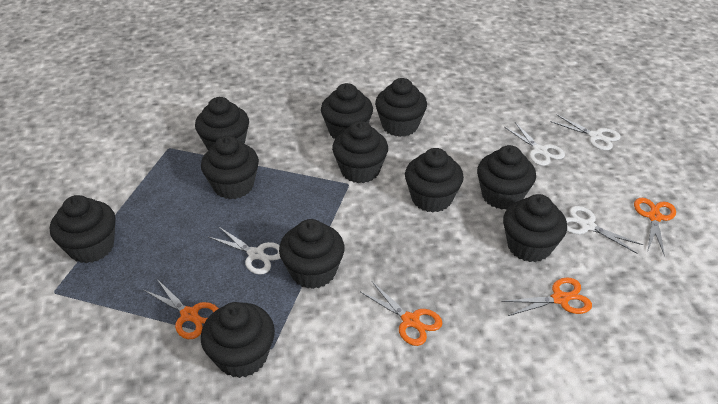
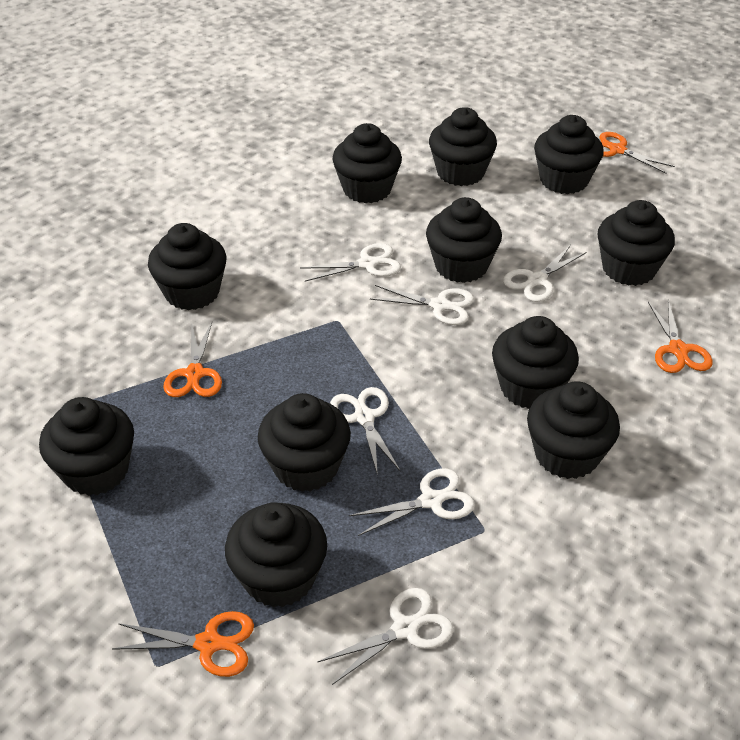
white scissors: 4 -> 6

